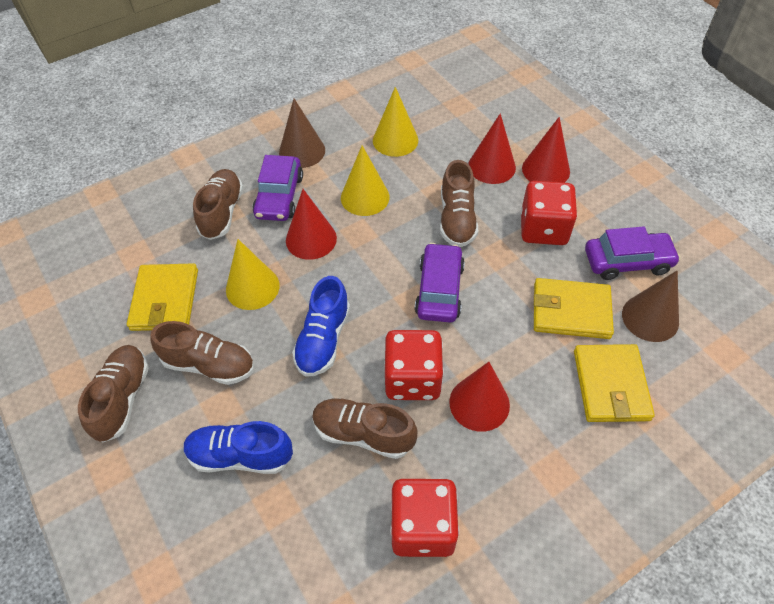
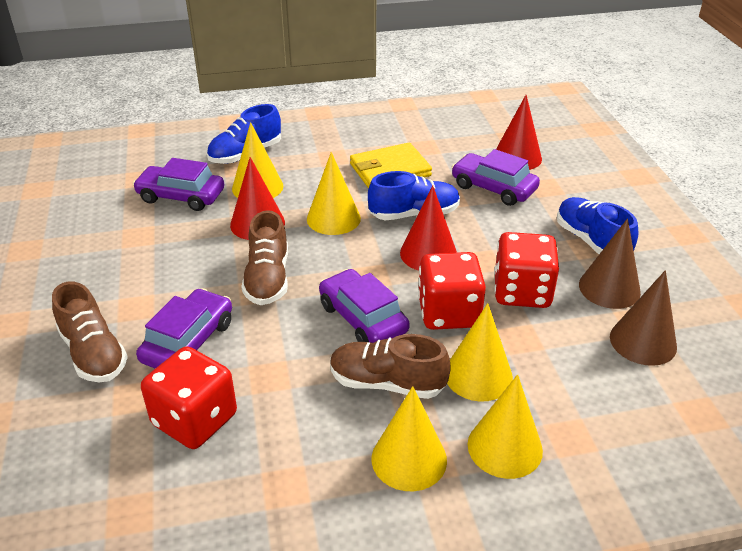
blue shoe: 2 -> 3
brown shoe: 5 -> 3
purple car: 3 -> 4
red cone: 4 -> 3
yellow cone: 3 -> 5
yellow wallet: 3 -> 1

